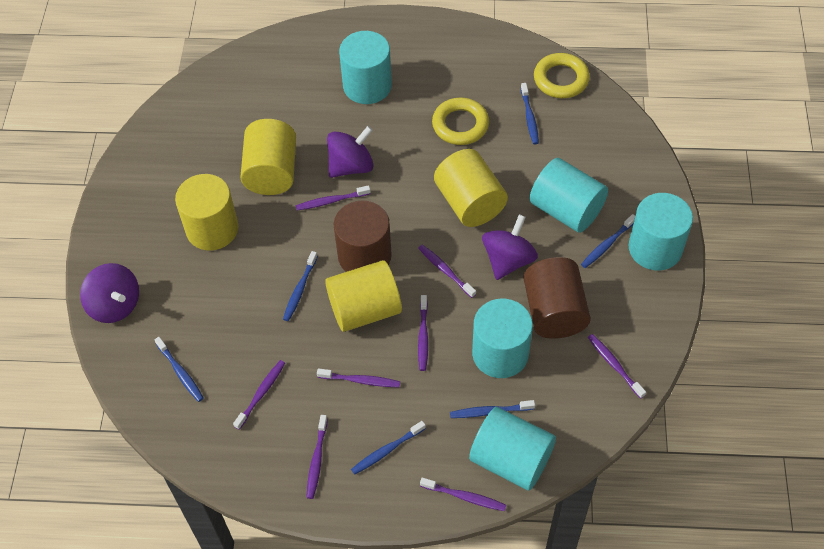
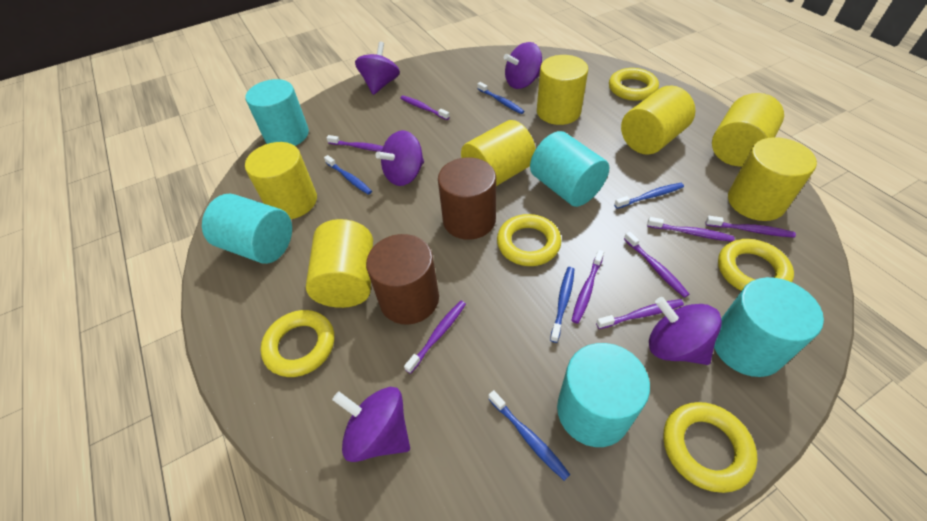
blue toothbrush: 6 -> 5
purple spinning top: 3 -> 5
yellow cylinder: 4 -> 7
yellow ring: 2 -> 5

